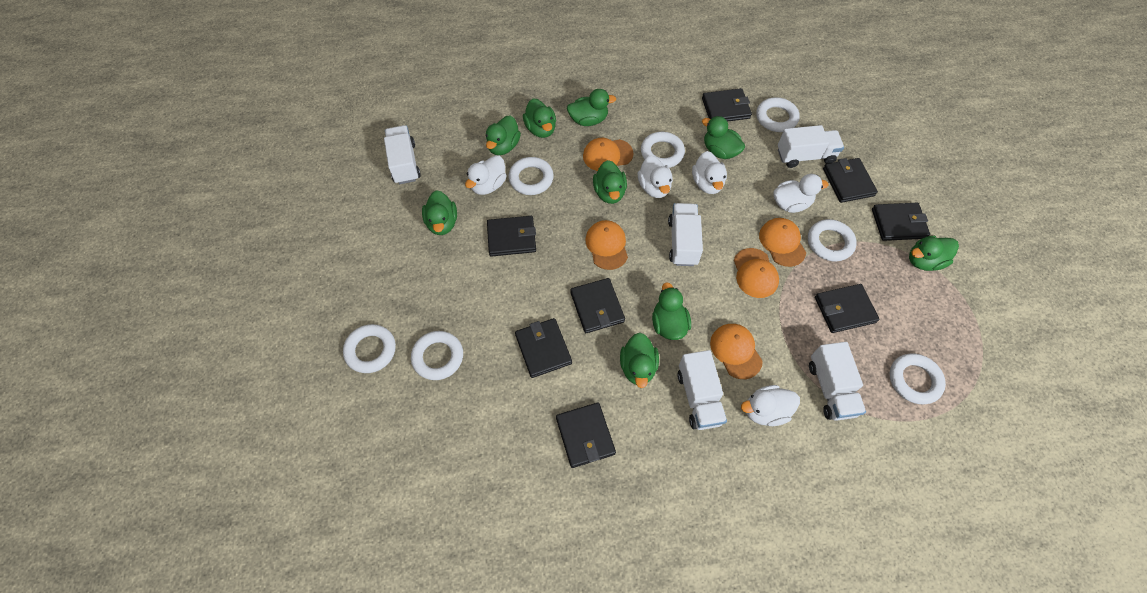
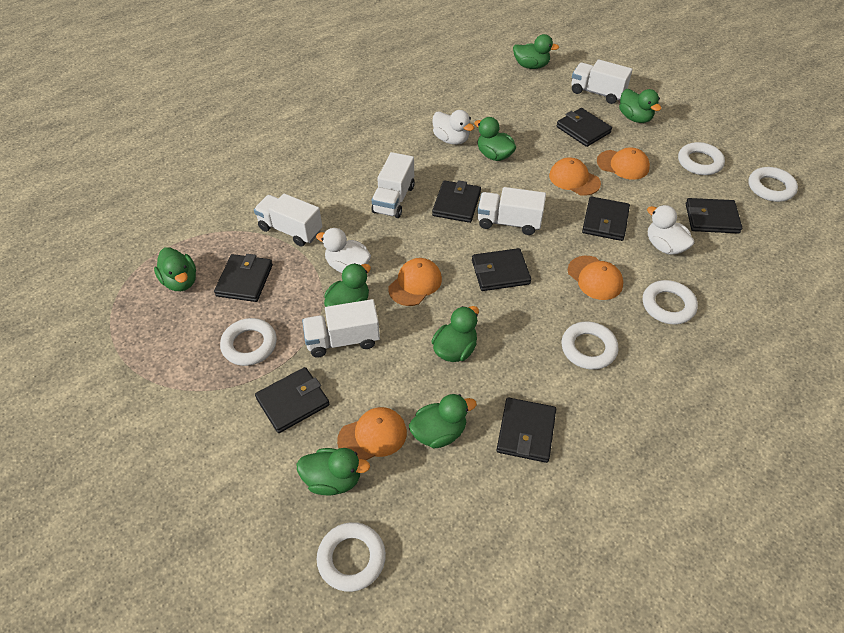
green duck: 9 -> 8
white duck: 5 -> 3
white ring: 7 -> 6

